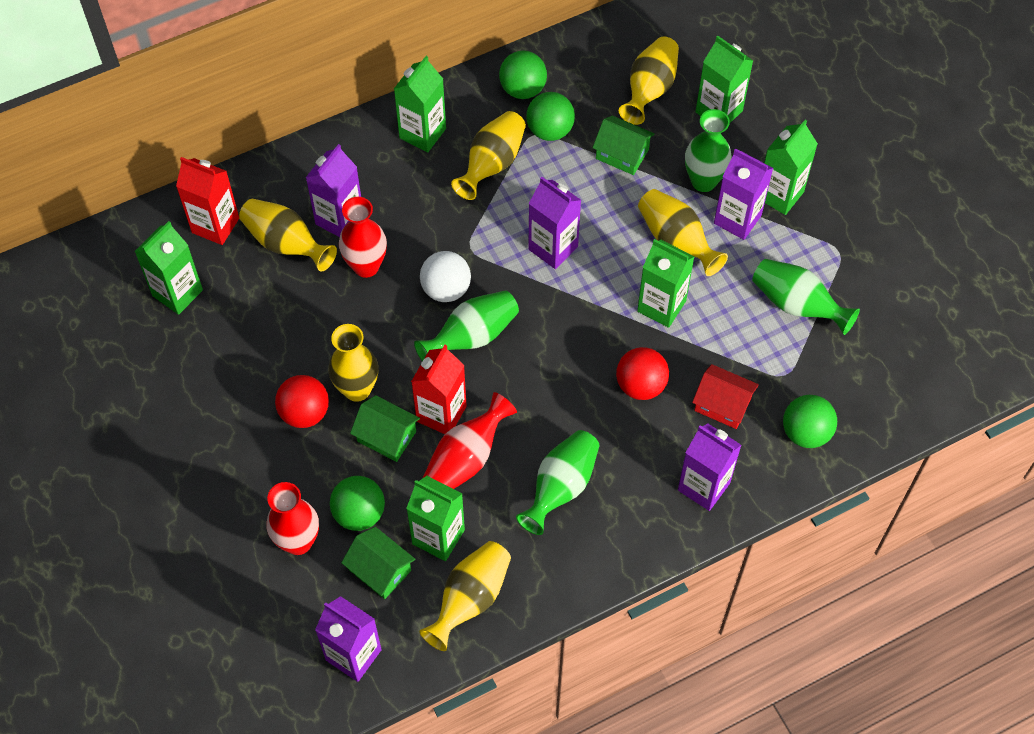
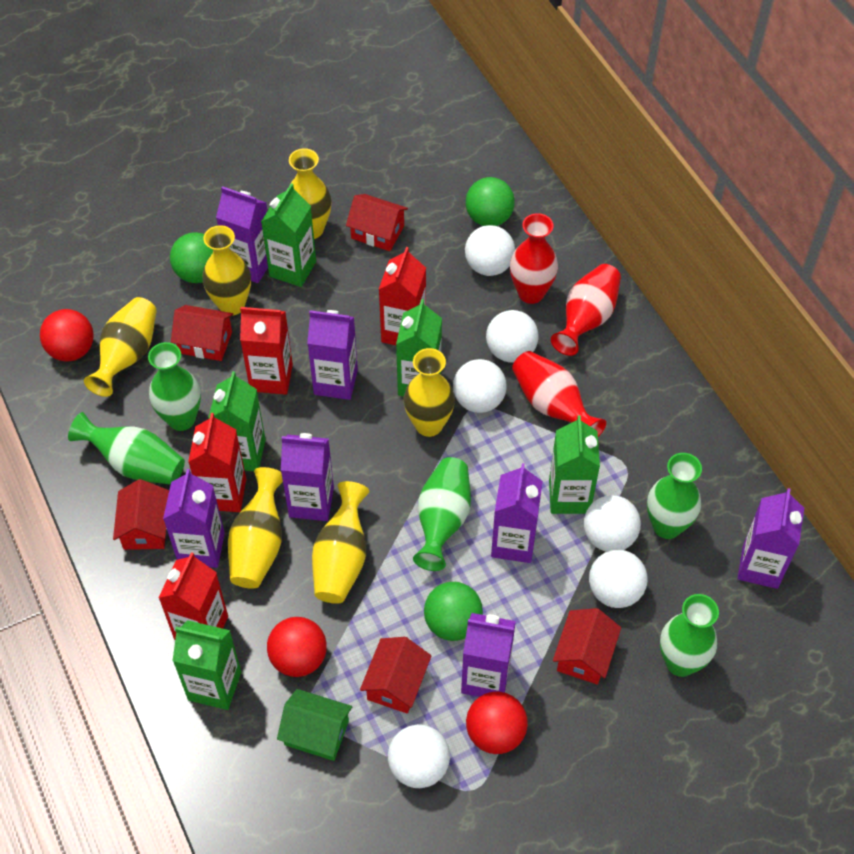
green ball: 4 -> 3
green carton: 6 -> 5
green house: 3 -> 1
green vase: 4 -> 5
purple carton: 5 -> 7
red ball: 2 -> 3
red carton: 2 -> 4
red house: 1 -> 5
white ball: 1 -> 6

